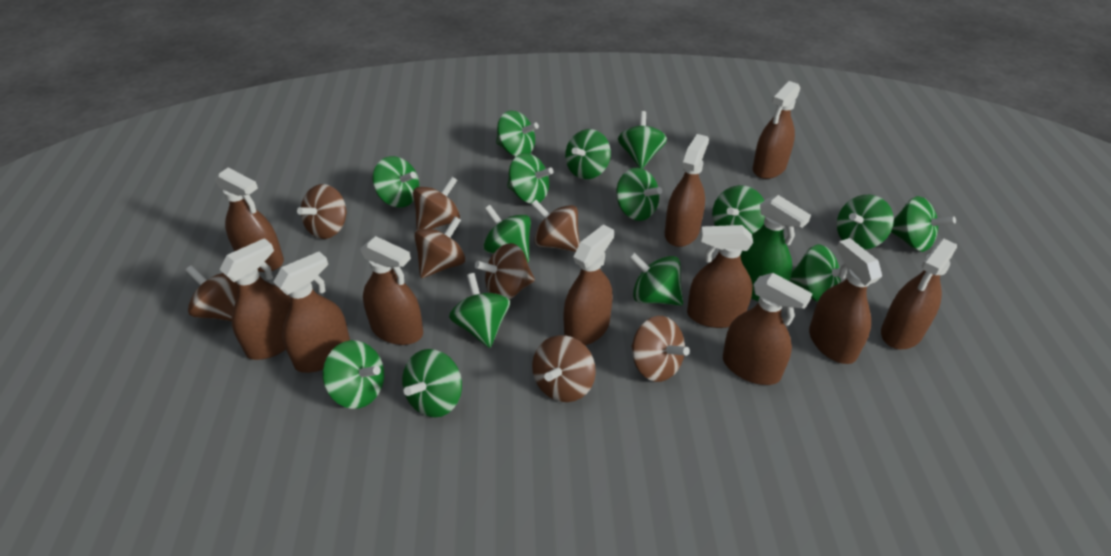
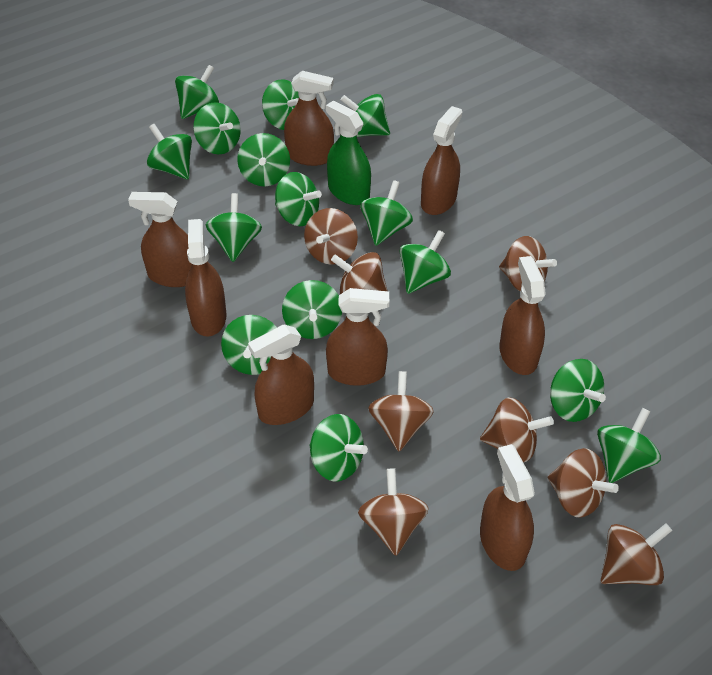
brown spray bottle: 11 -> 8

